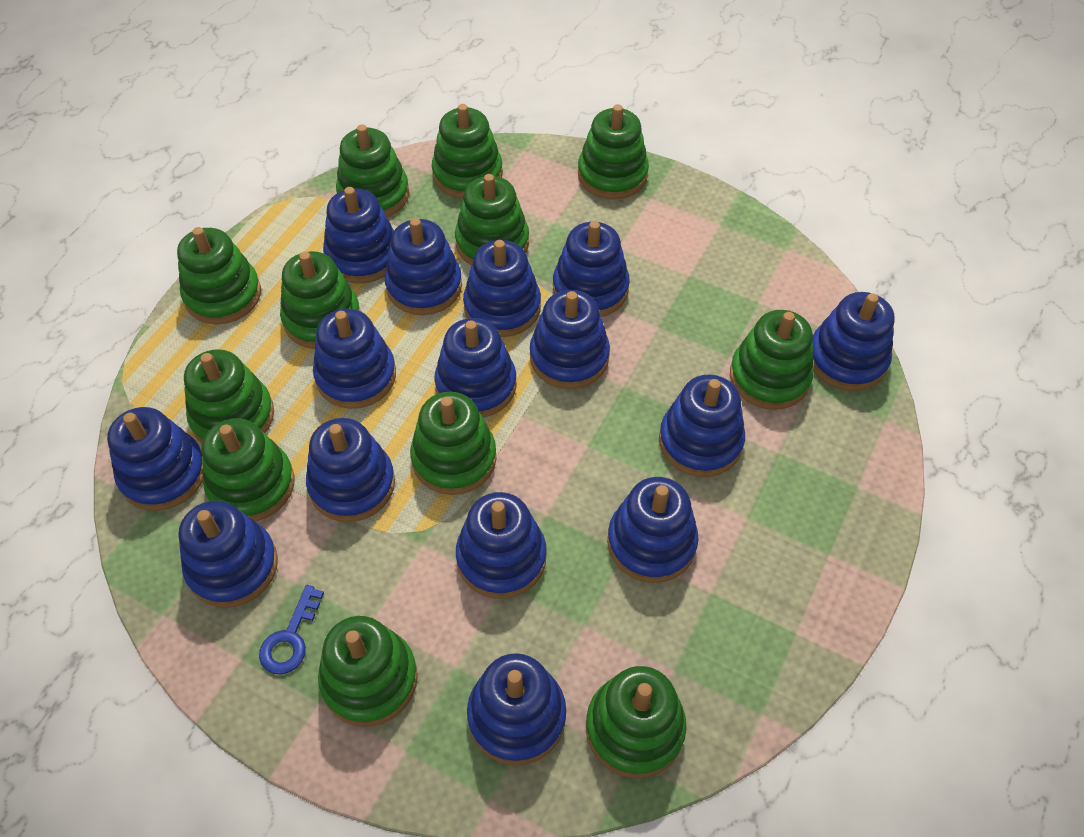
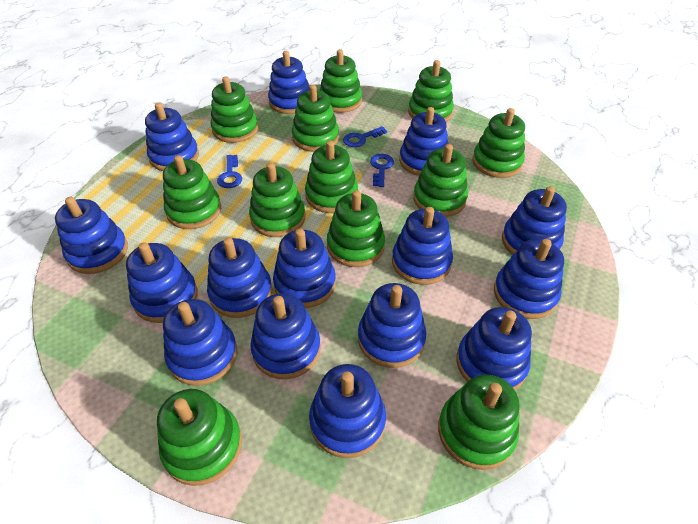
blue key: 1 -> 3

